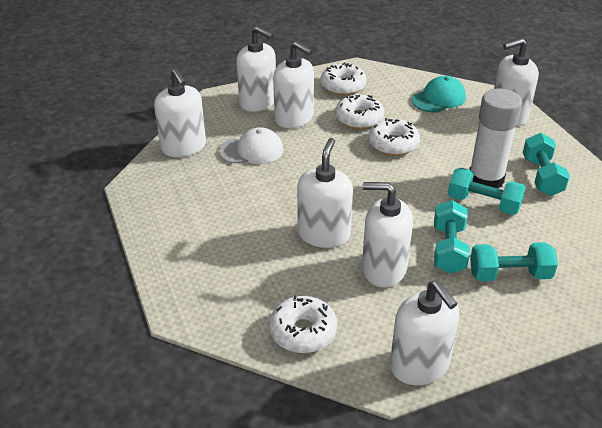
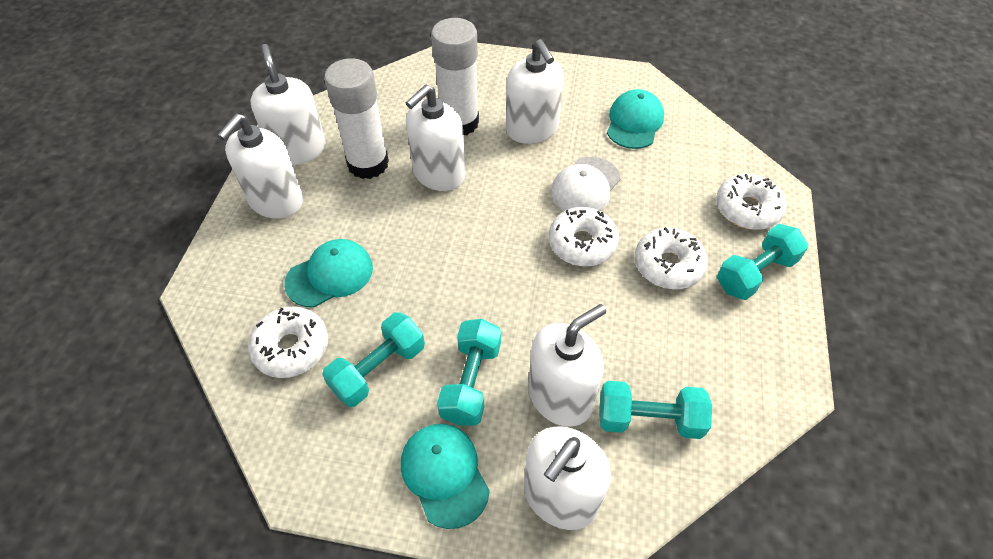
turquoise cap: 1 -> 3
white glue stick: 1 -> 2
white soap dispenser: 7 -> 6

